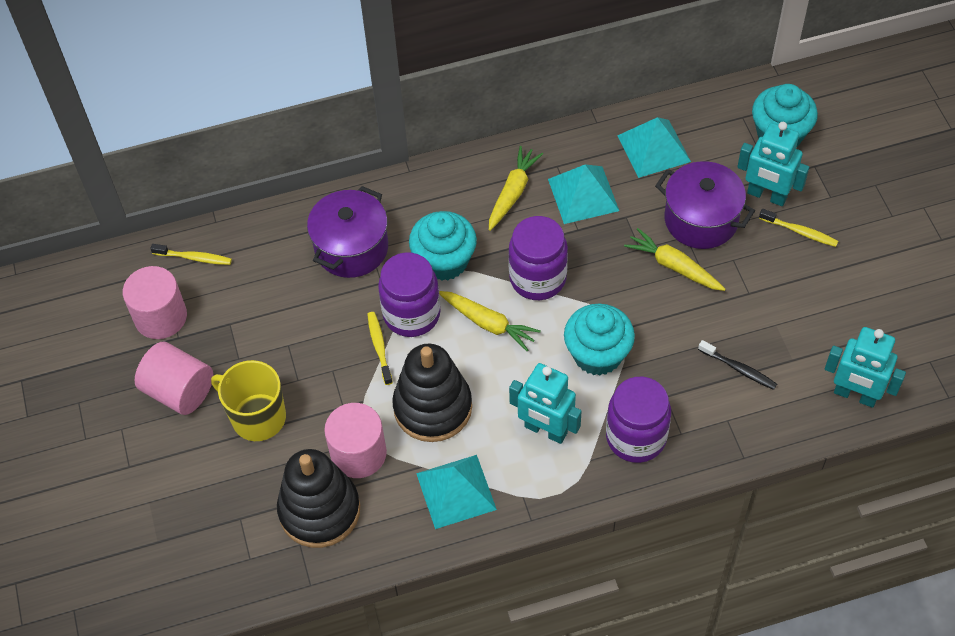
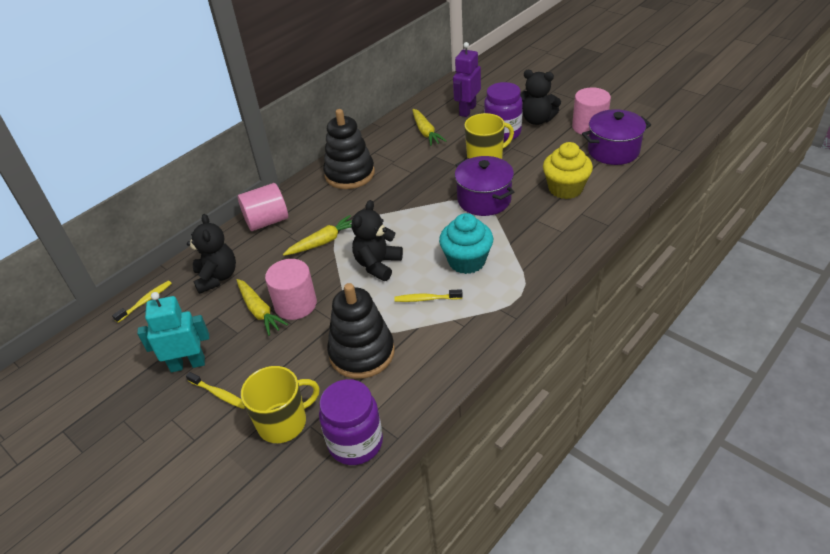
black teddy bear: 0 -> 3
black toothbrush: 1 -> 0
purple jar: 3 -> 2
purple robot: 0 -> 1
turquoise cupcake: 3 -> 1
turquoise pyramid: 3 -> 0
turquoise robot: 3 -> 1
yellow cupcake: 0 -> 1
yellow mug: 1 -> 2

